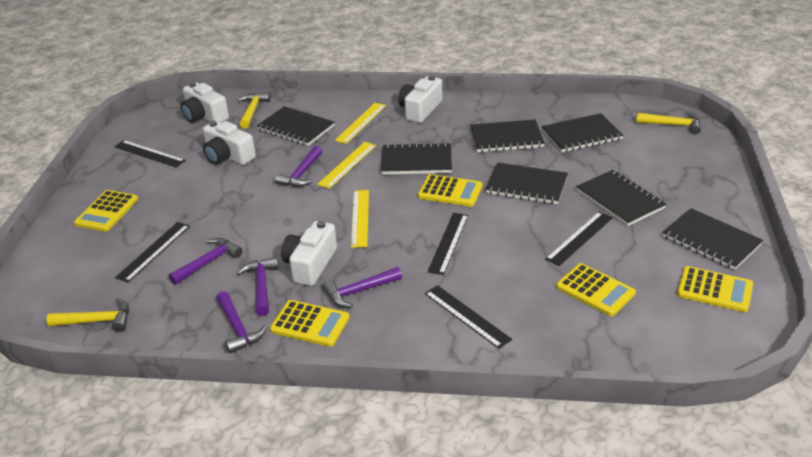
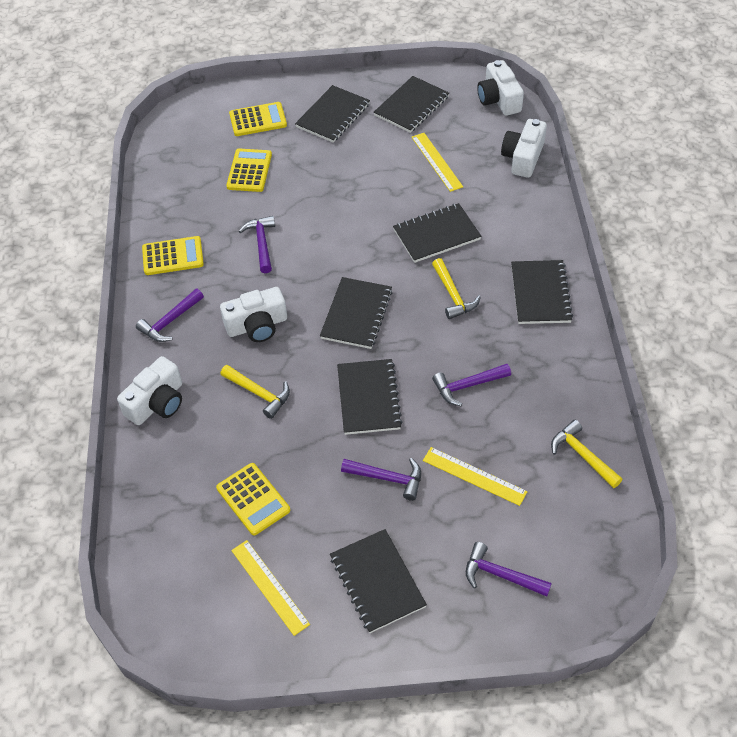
black ruler: 5 -> 0
yellow calculator: 5 -> 4

